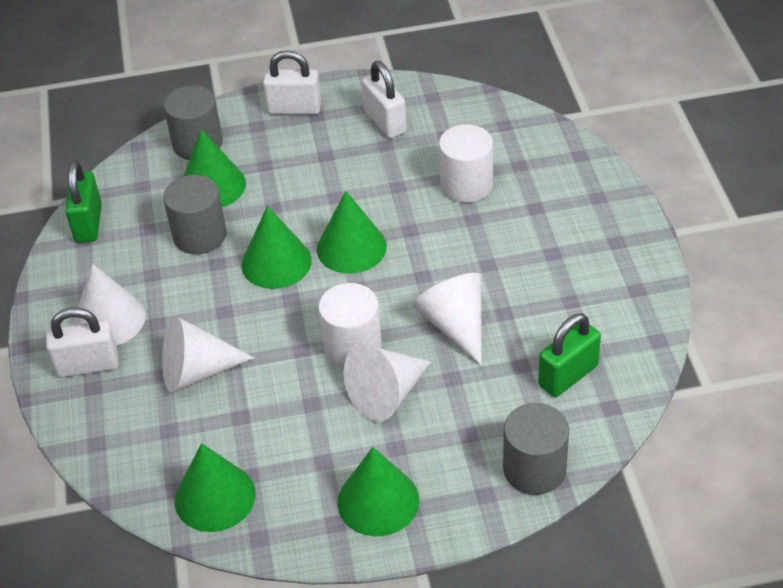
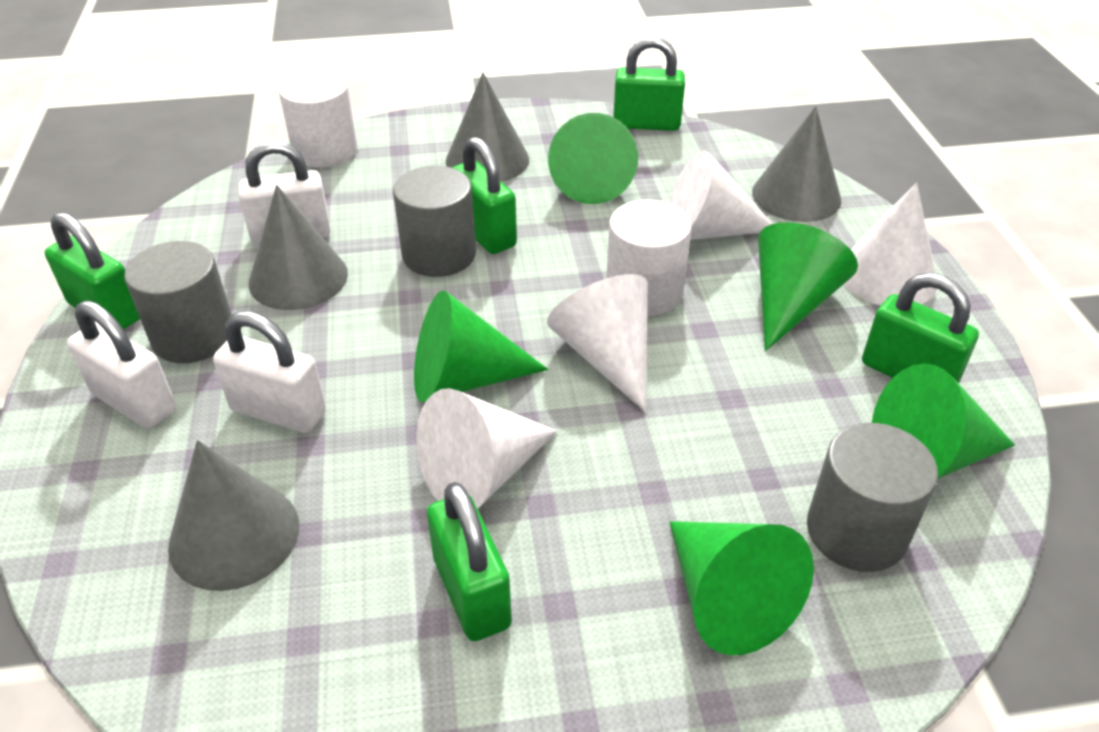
green padlock: 2 -> 5
grey cone: 0 -> 4

